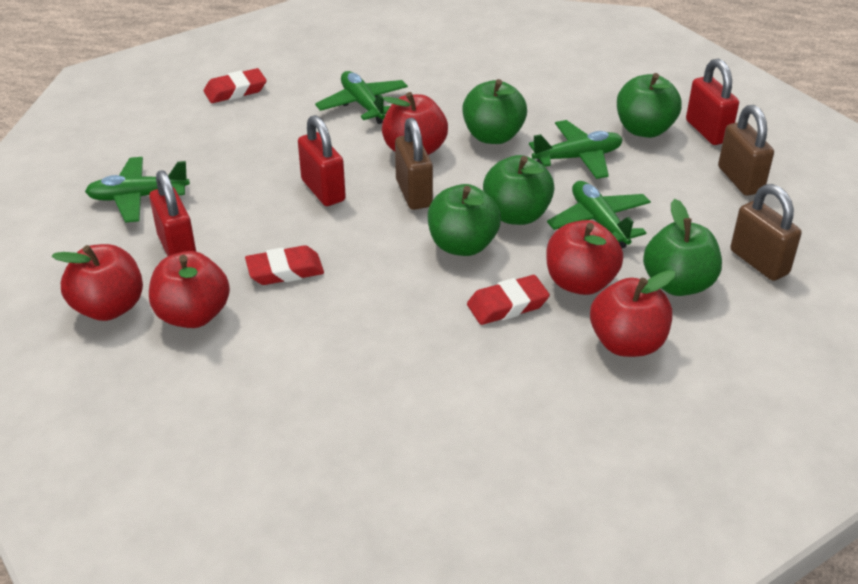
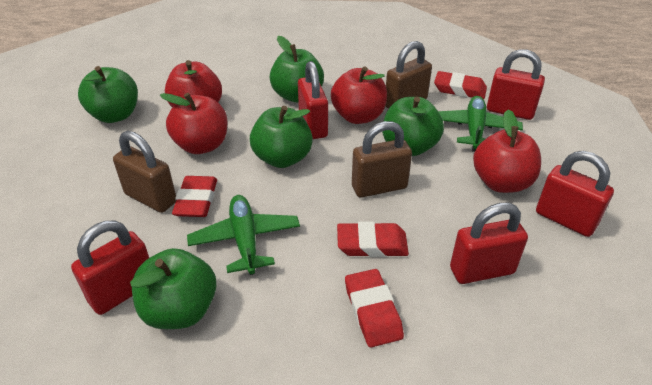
green plane: 4 -> 2
red apple: 5 -> 4
red eraser: 3 -> 4
red padlock: 3 -> 5

